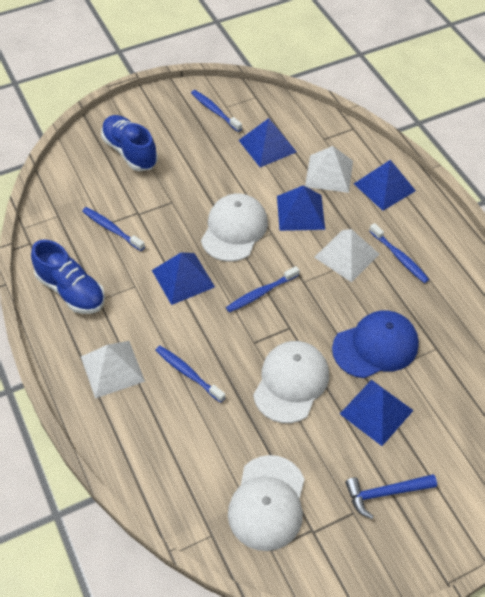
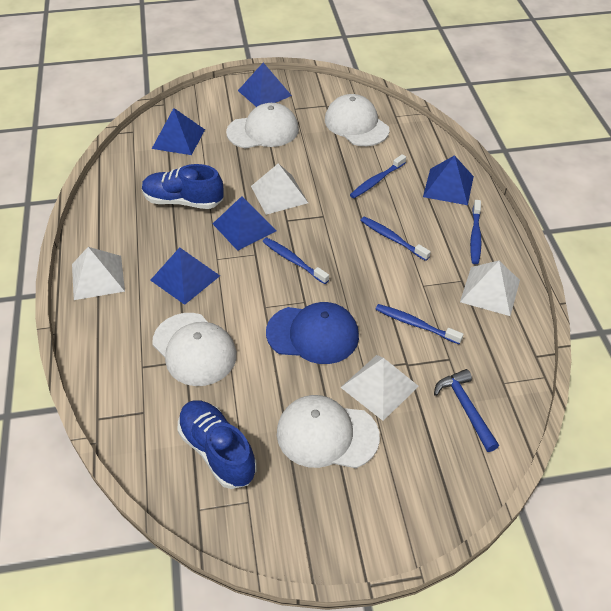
white cap: 3 -> 4
white pyramid: 3 -> 4

